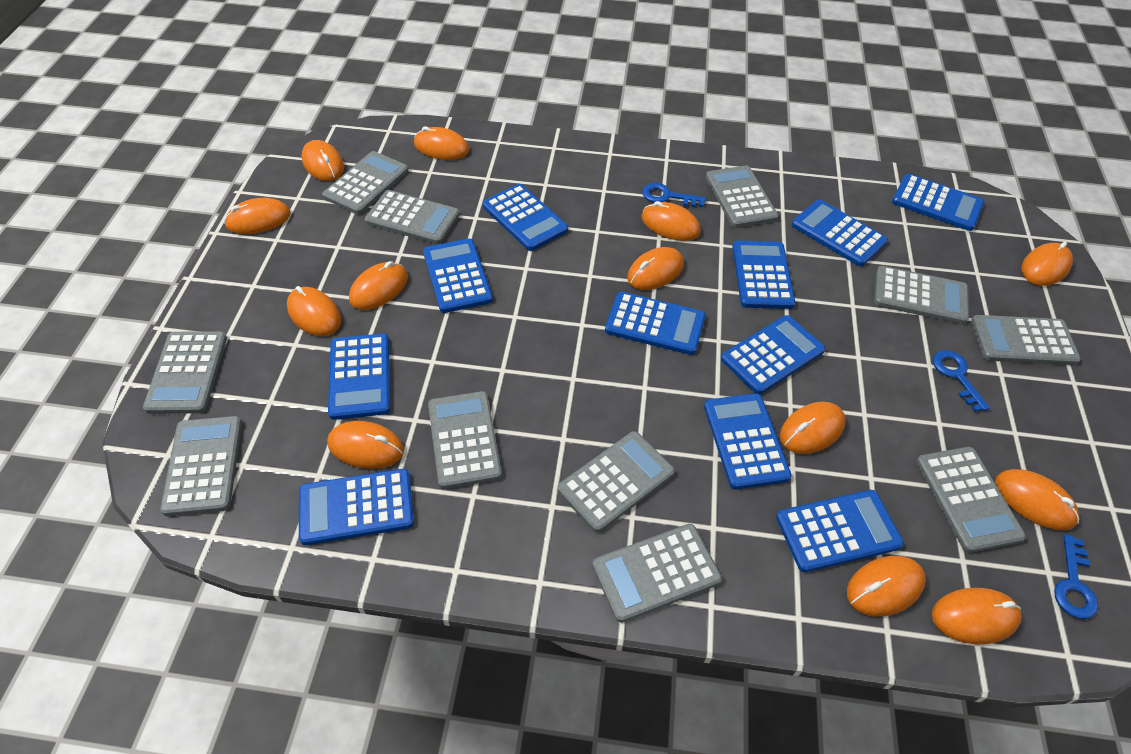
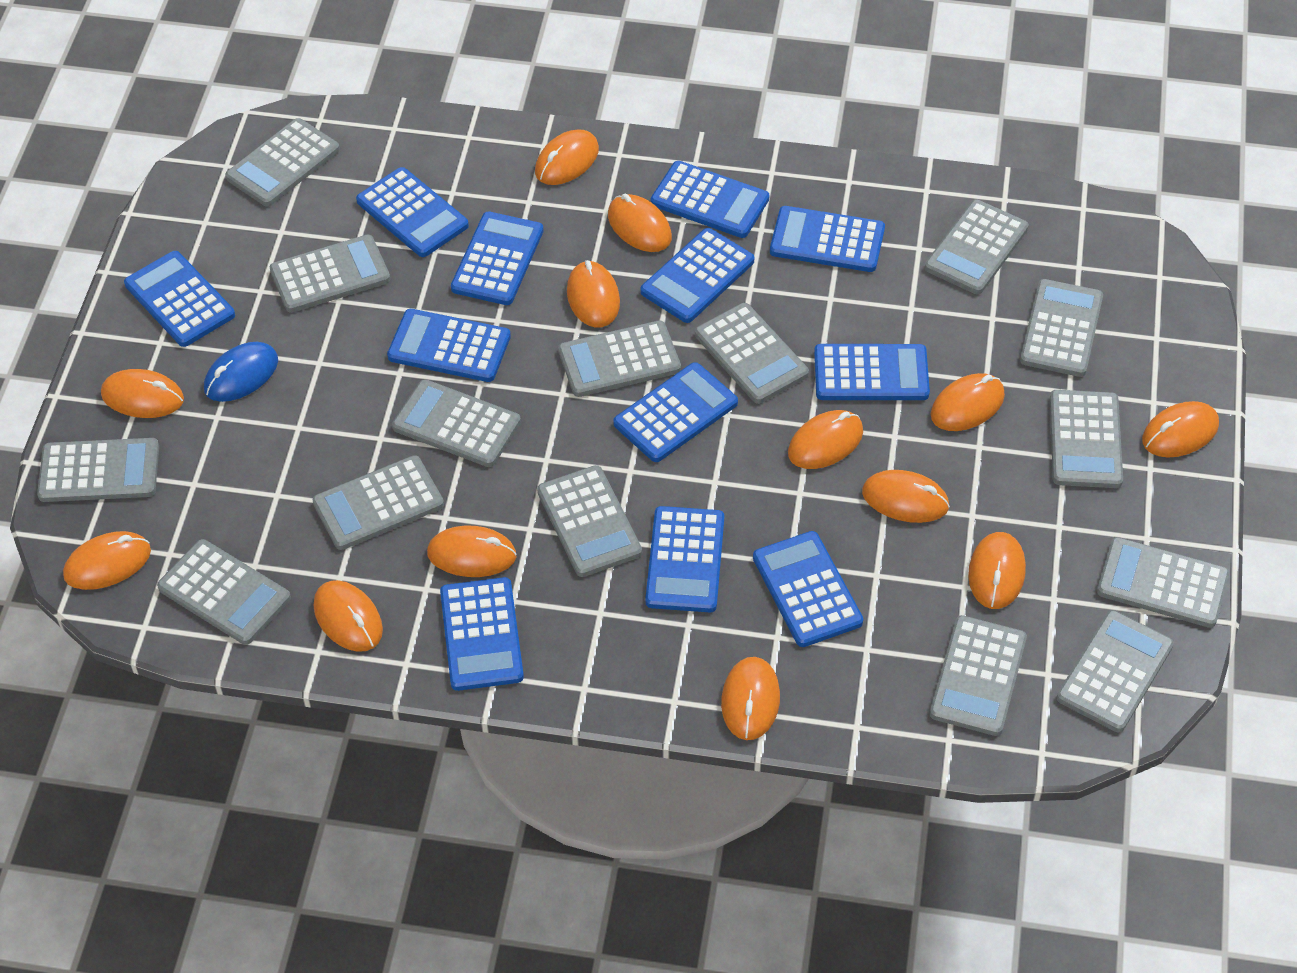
blue calculator: 11 -> 12
blue key: 3 -> 0
blue mouse: 0 -> 1
grey calculator: 11 -> 15

